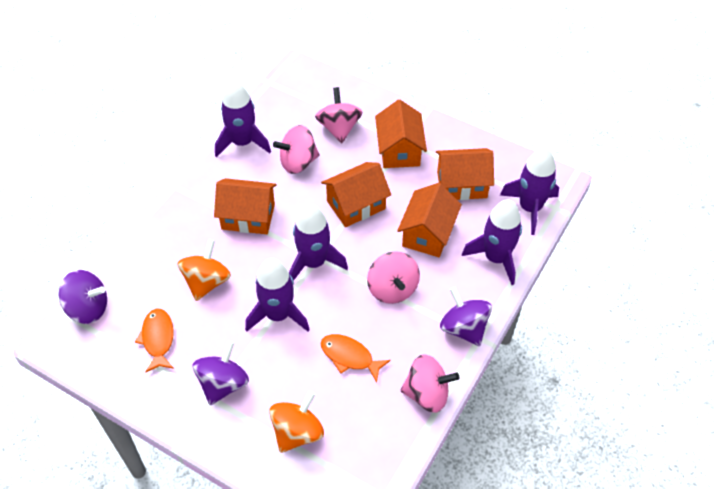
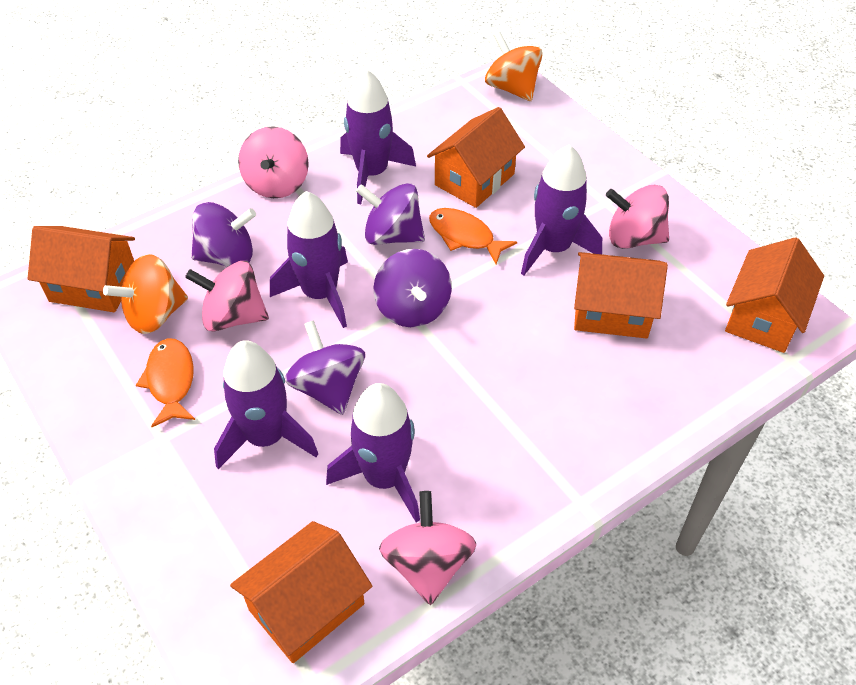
purple spinning top: 3 -> 4

